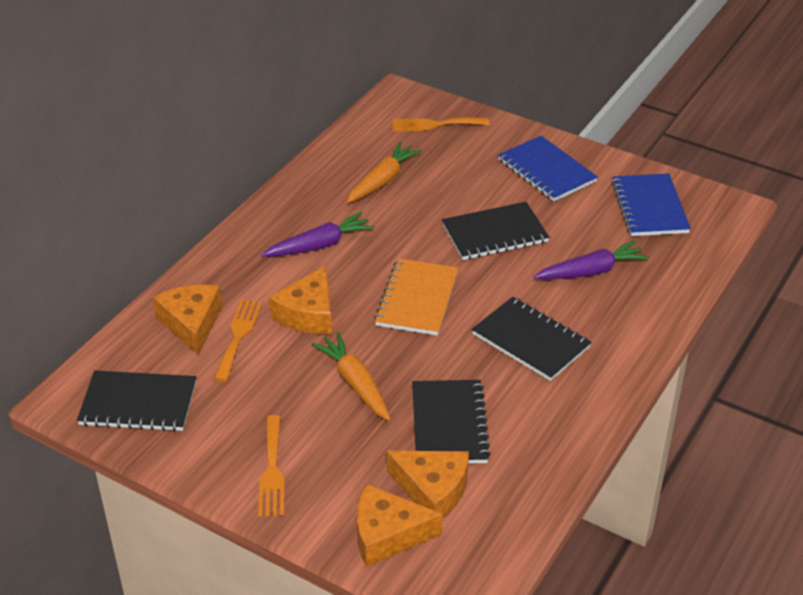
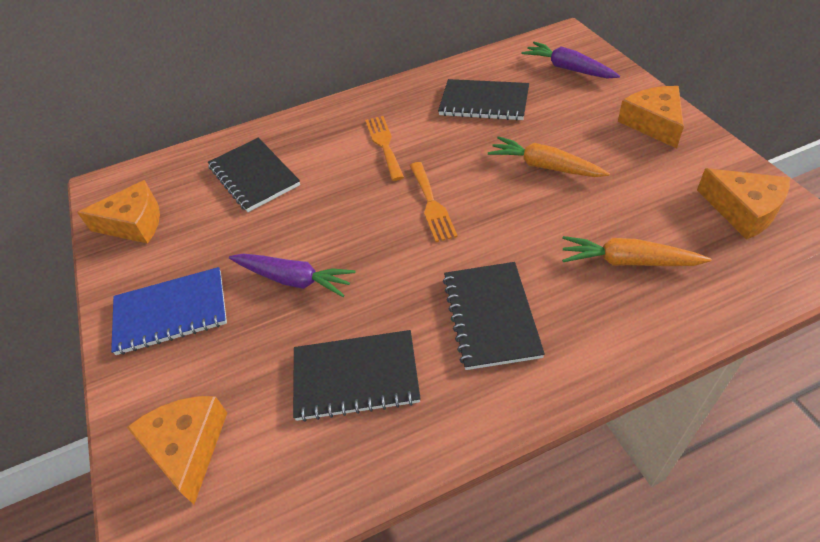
blue notebook: 2 -> 1
orange fork: 3 -> 2
orange notebook: 1 -> 0

